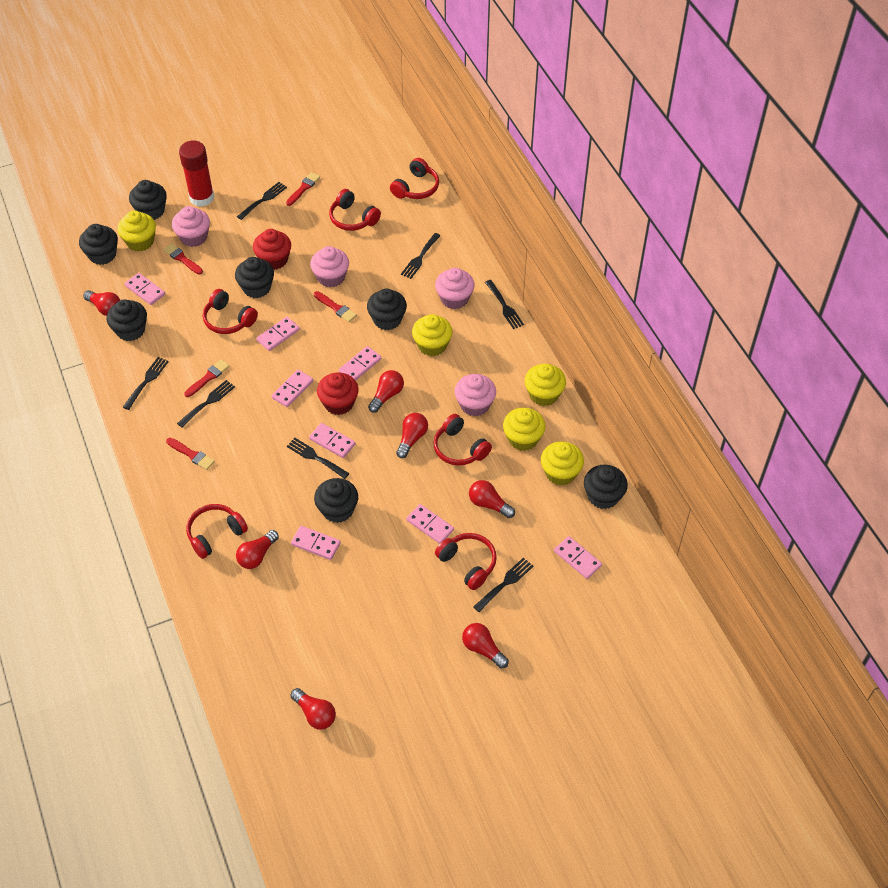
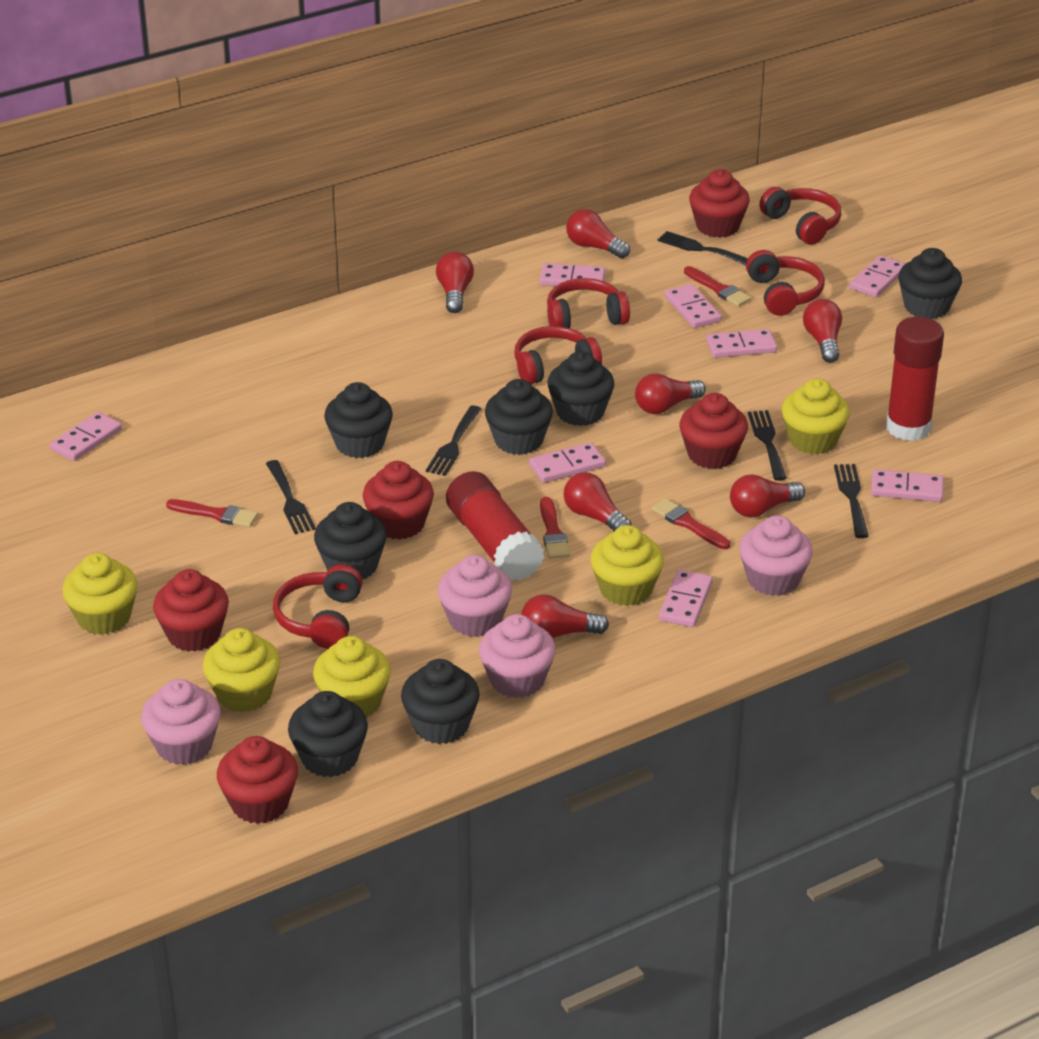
black fork: 7 -> 5
red brush: 5 -> 4
red cupcake: 2 -> 5
red glue stick: 1 -> 2
red headphones: 6 -> 5

